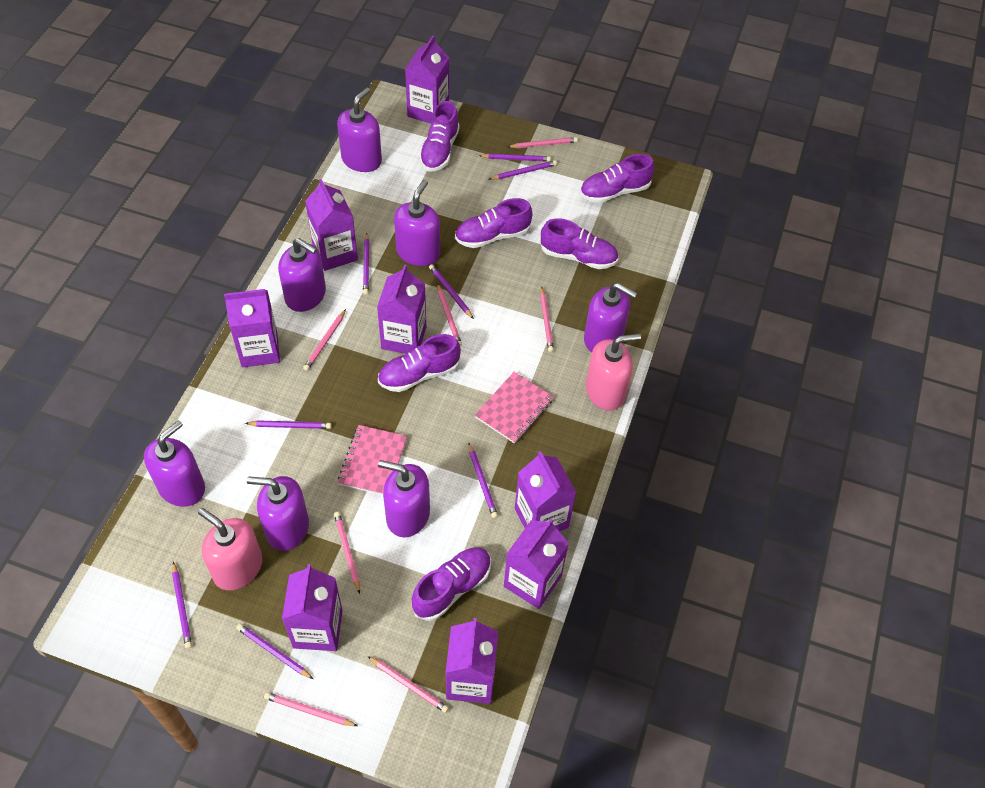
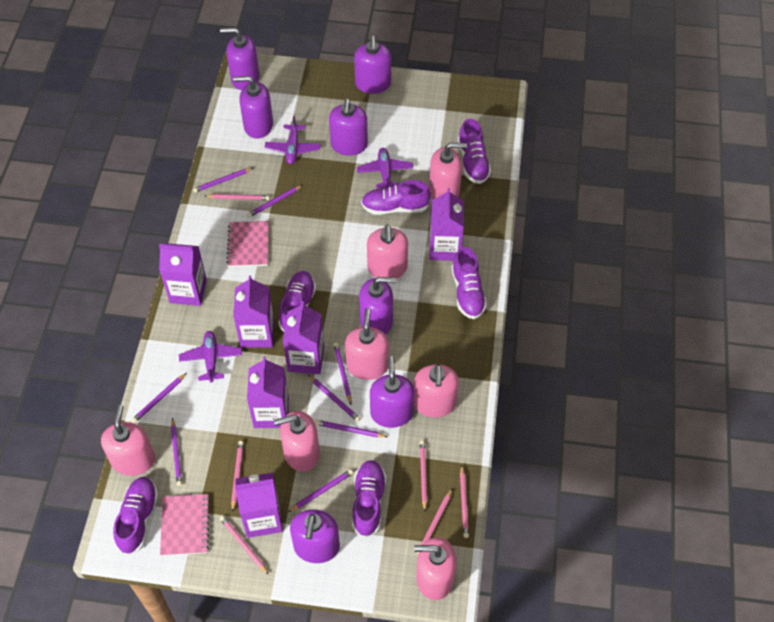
pink pencil: 7 -> 6
pink soap dispenser: 2 -> 7
purple carton: 8 -> 6
purple plane: 0 -> 3

